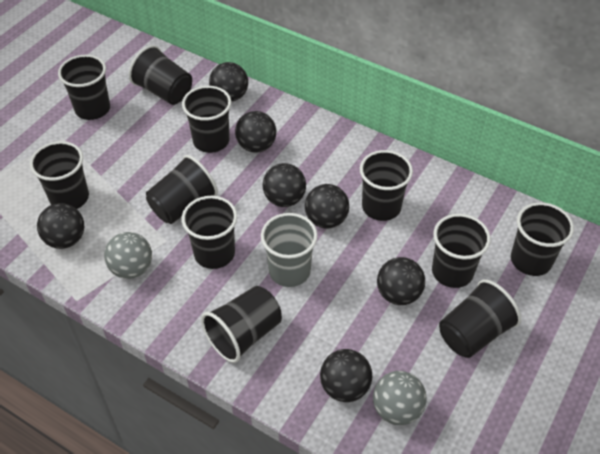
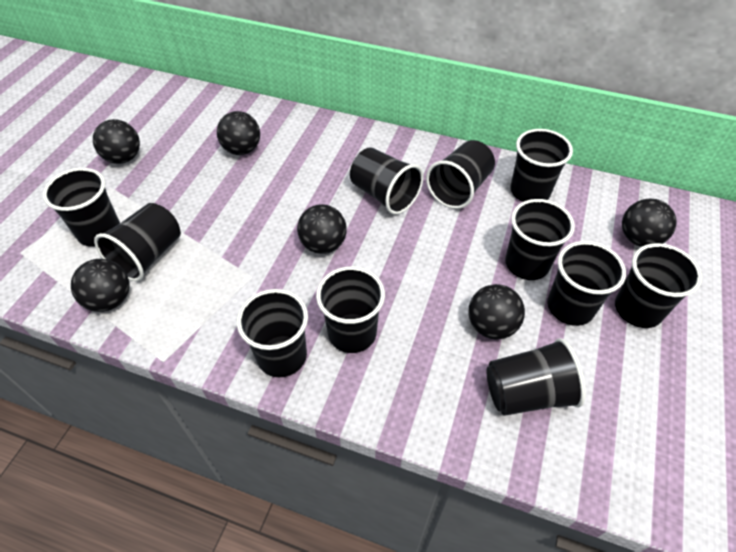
black ball: 7 -> 6
grey ball: 2 -> 0
grey cup: 1 -> 0

